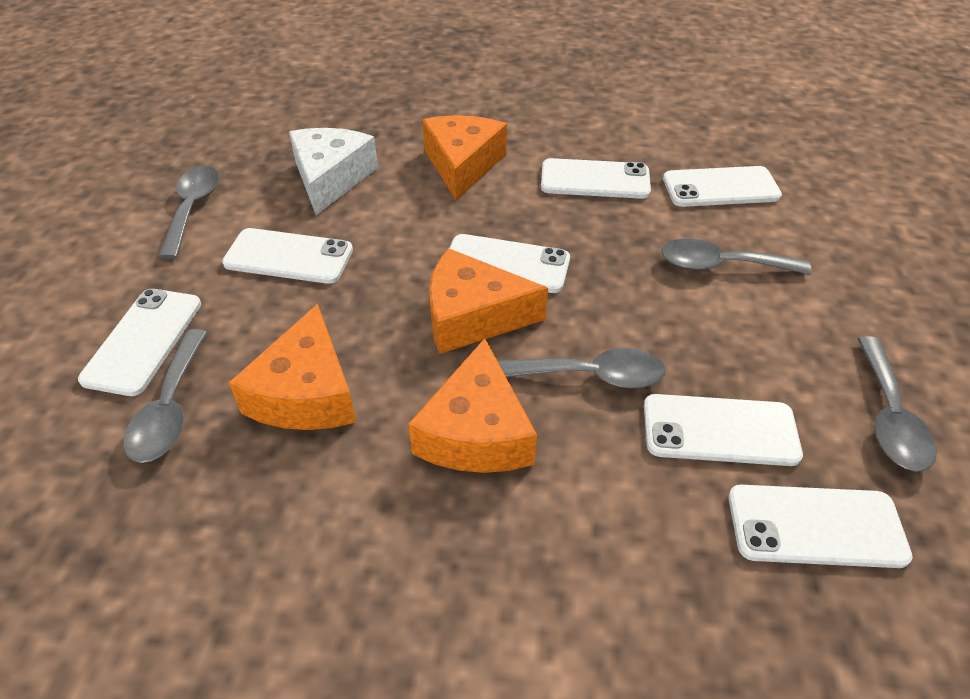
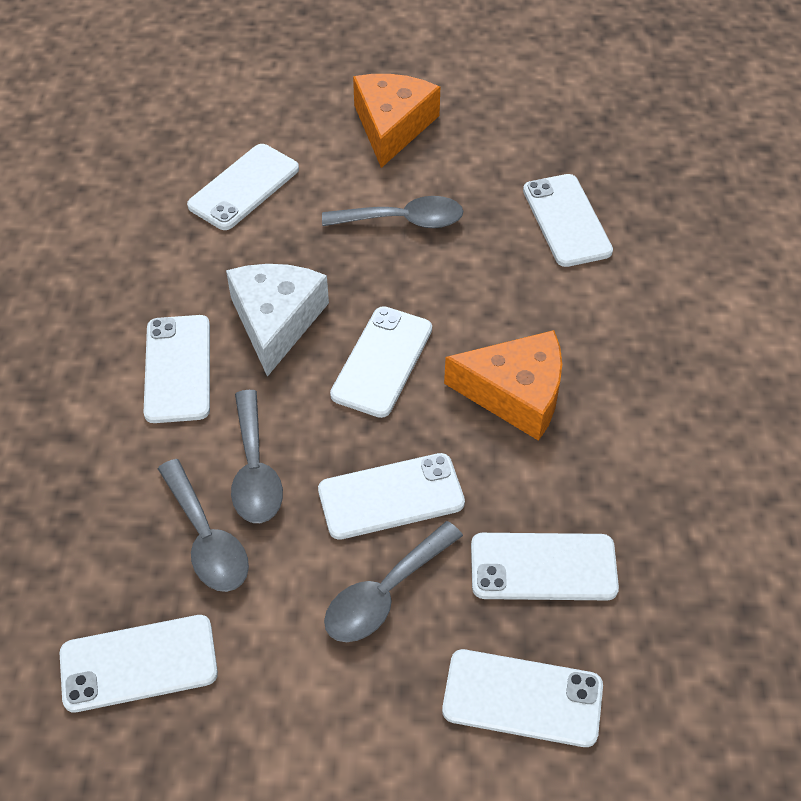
grey spoon: 5 -> 4
orange cheese: 4 -> 2
white phone: 7 -> 8

